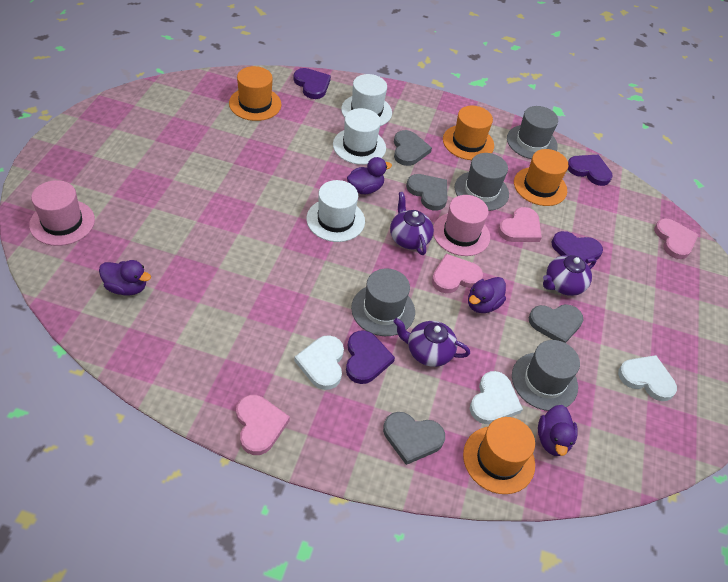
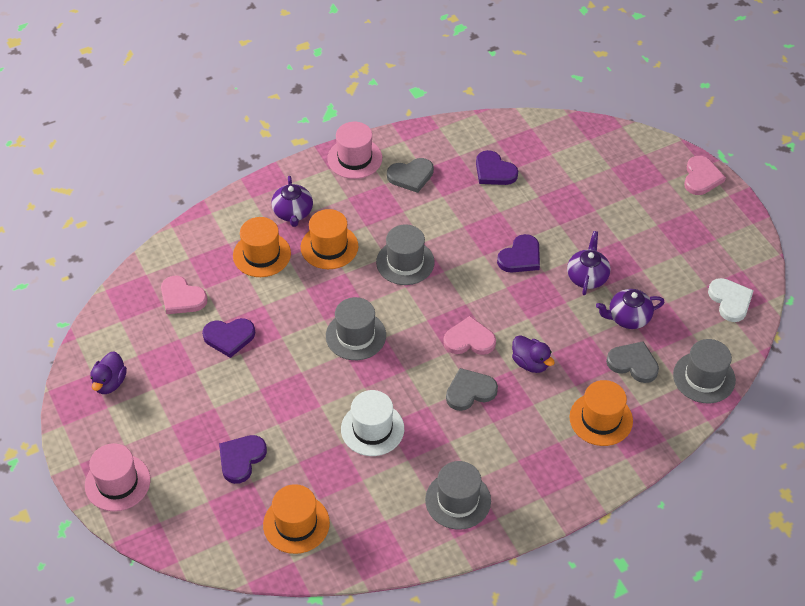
grey heart: 4 -> 3
pink heart: 4 -> 3
purple duck: 4 -> 2
white hat: 3 -> 1
white heart: 3 -> 1

